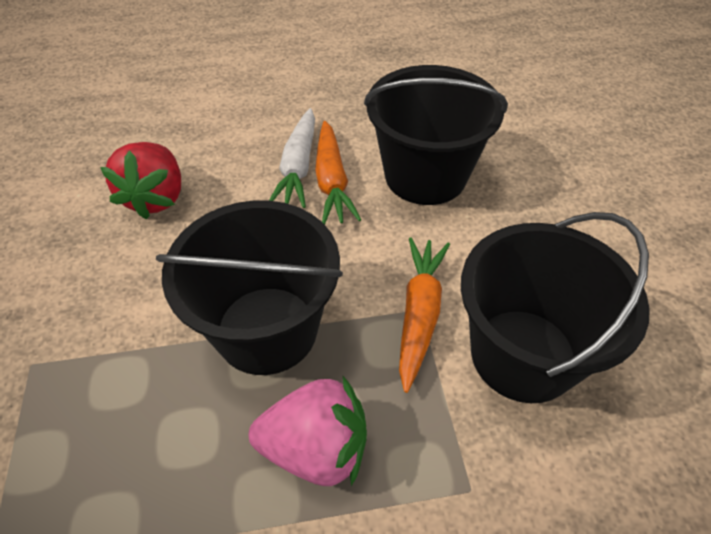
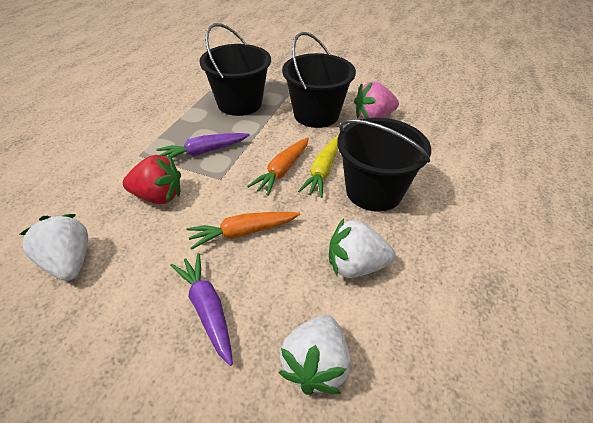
purple carrot: 0 -> 2
white carrot: 1 -> 0
white strawberry: 0 -> 3
yellow carrot: 0 -> 1

